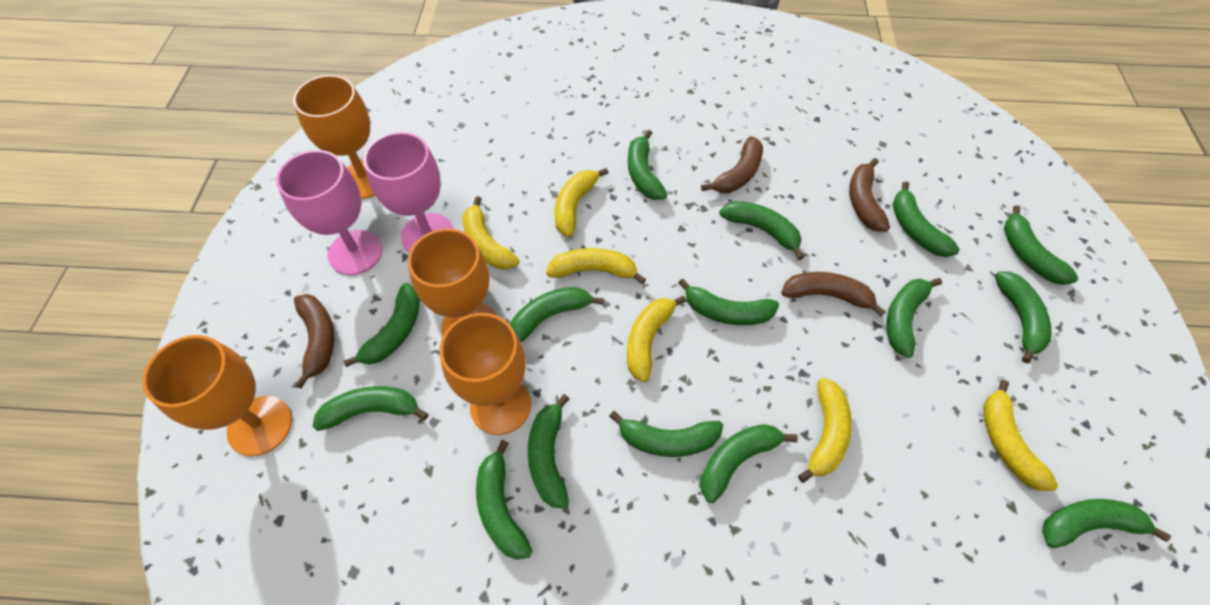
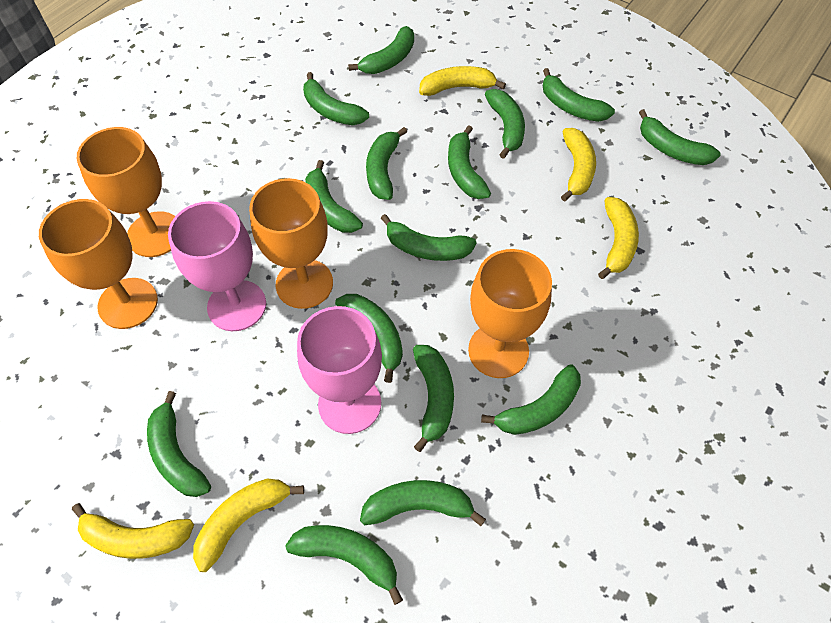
brown banana: 4 -> 0
yellow banana: 6 -> 5

